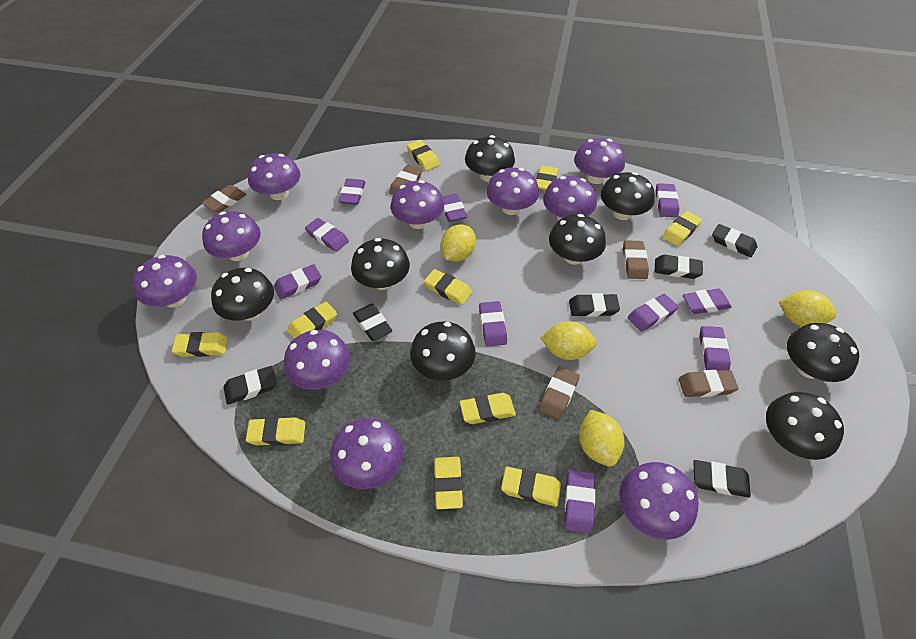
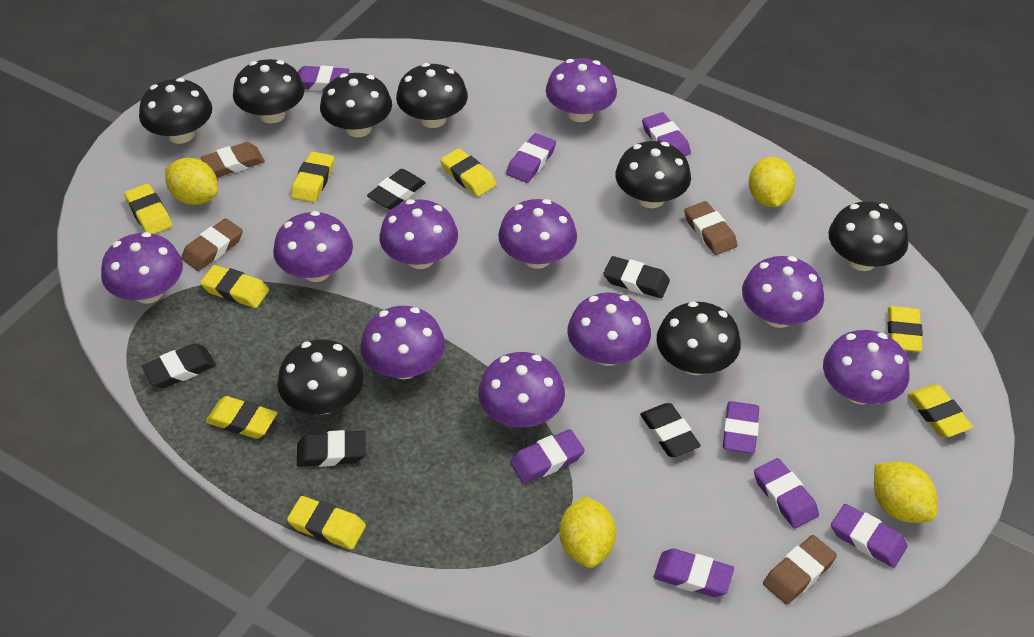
black eraser: 6 -> 5
brown eraser: 5 -> 4
purple eraser: 10 -> 8
yellow eraser: 10 -> 8

